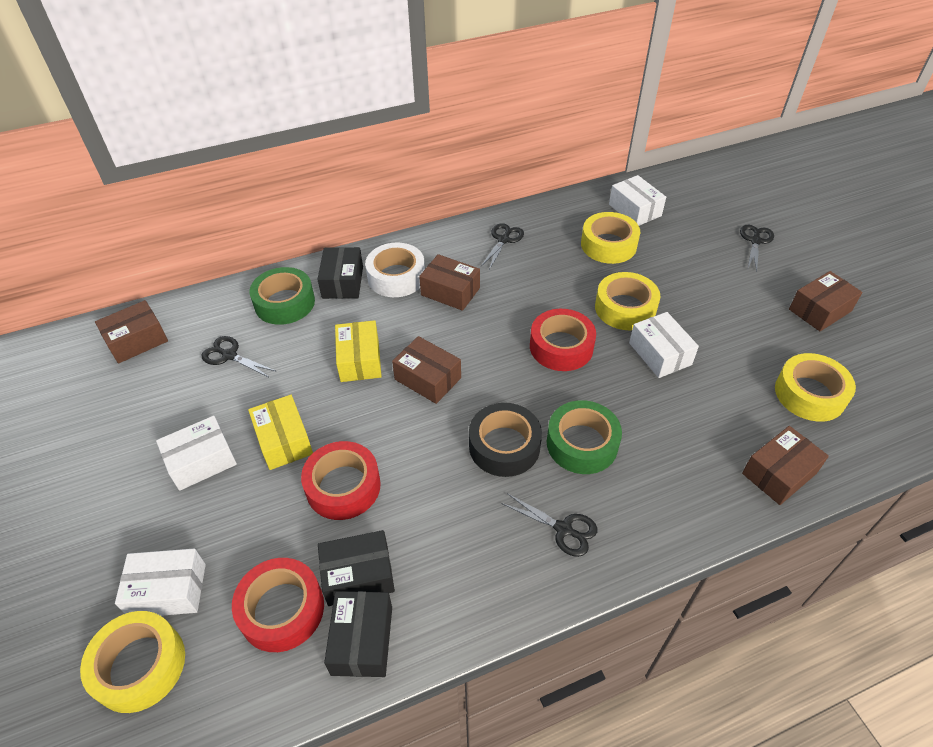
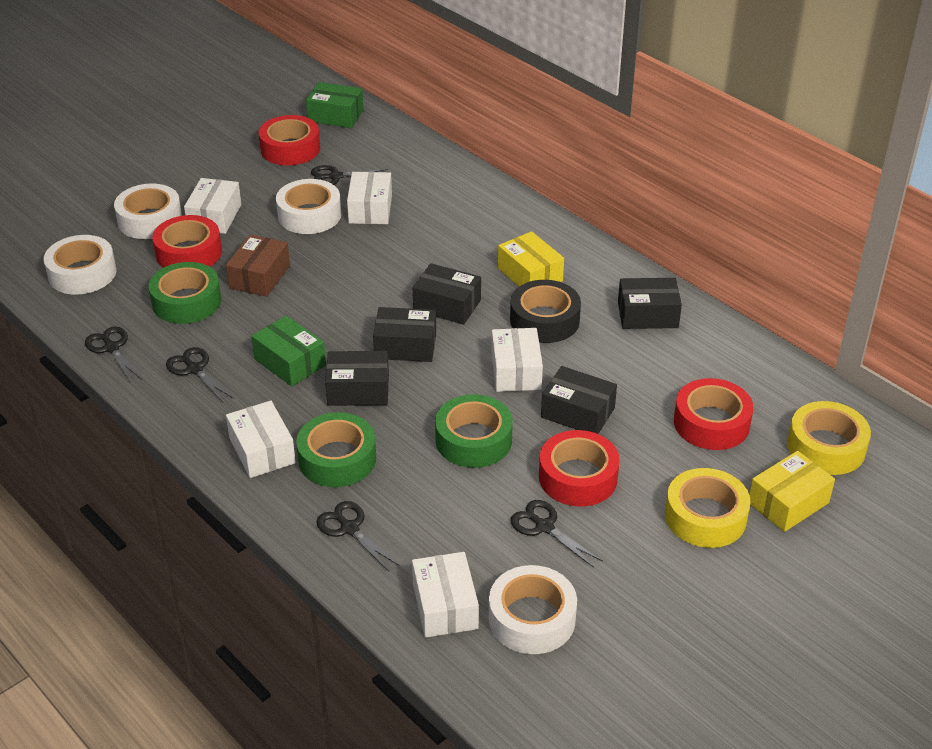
black box: 3 -> 5
black scissors: 4 -> 5
brown box: 5 -> 1
green box: 0 -> 2
green tape: 2 -> 3
red tape: 3 -> 4
white box: 4 -> 5
white tape: 1 -> 4
yellow tape: 4 -> 2

